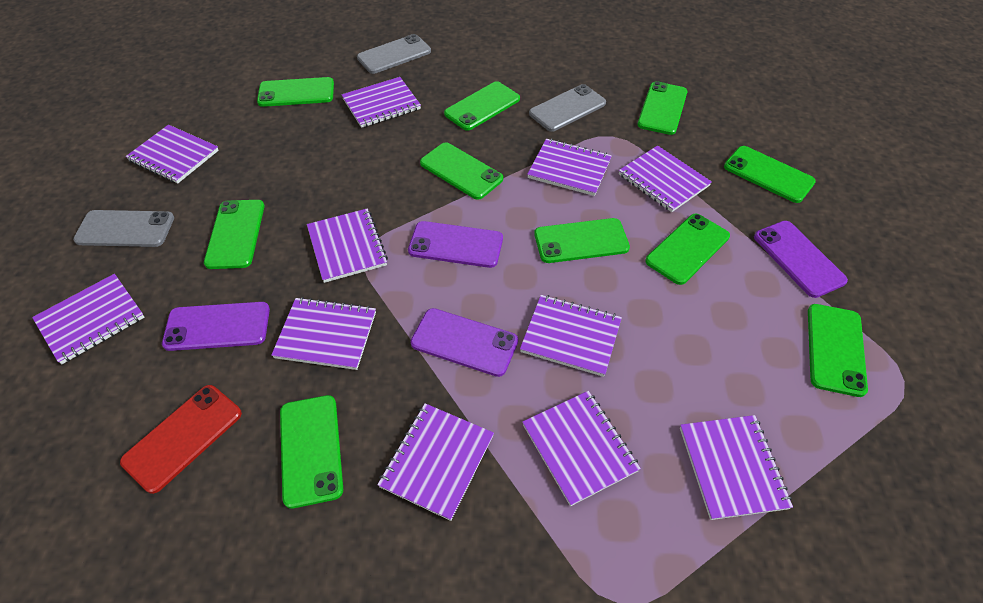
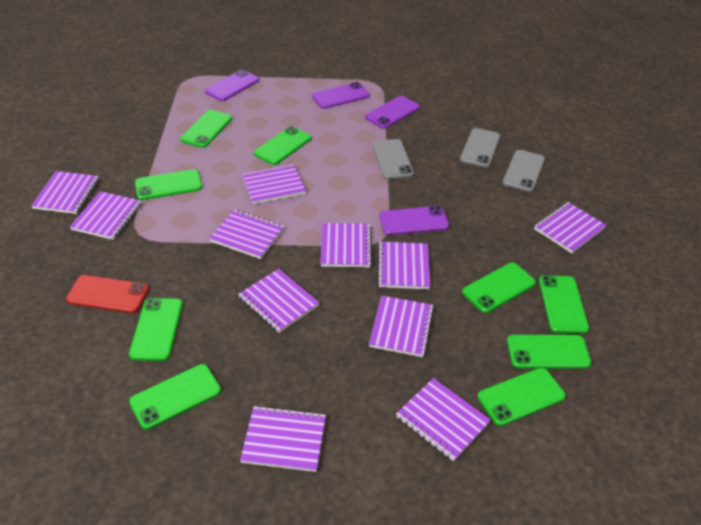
green phone: 10 -> 9

